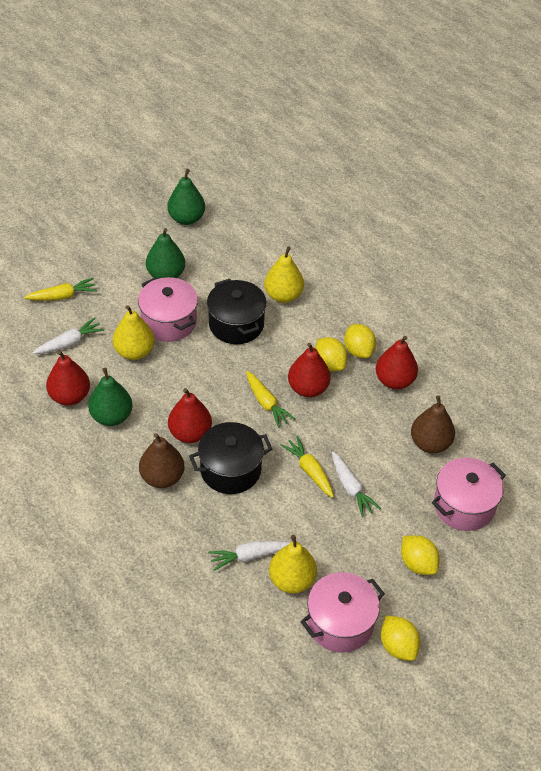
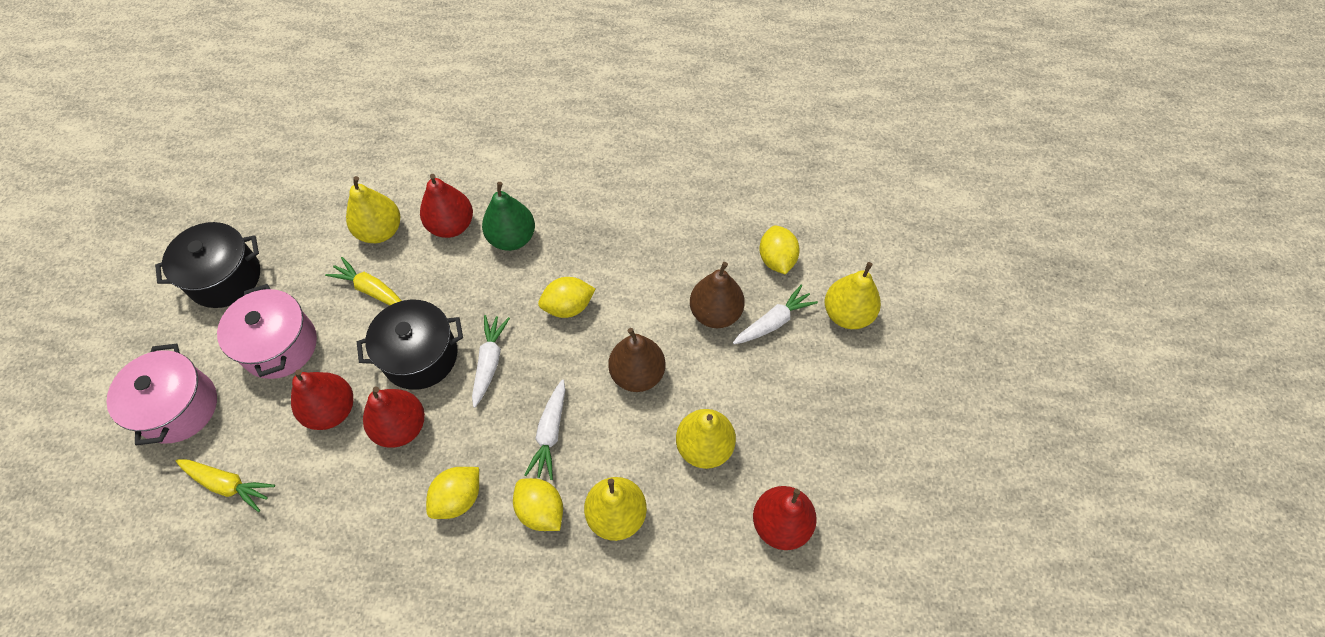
green pear: 3 -> 1
pink pot: 3 -> 2
yellow carrot: 3 -> 2
yellow pear: 3 -> 4

